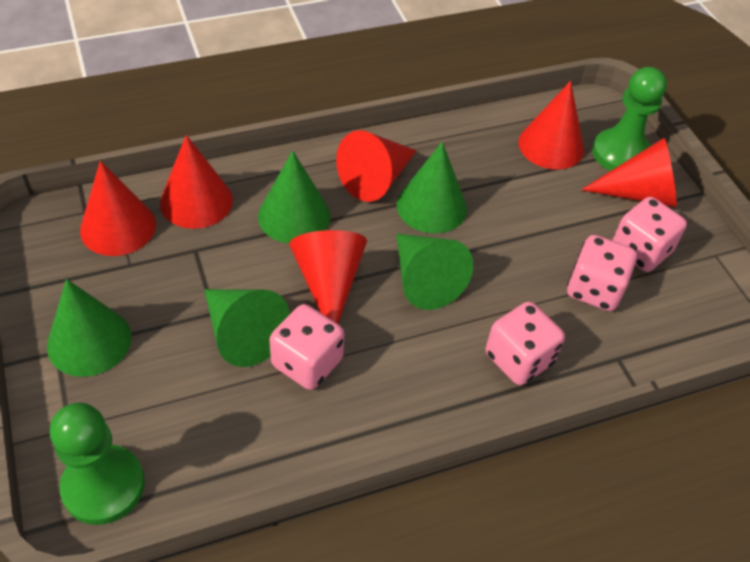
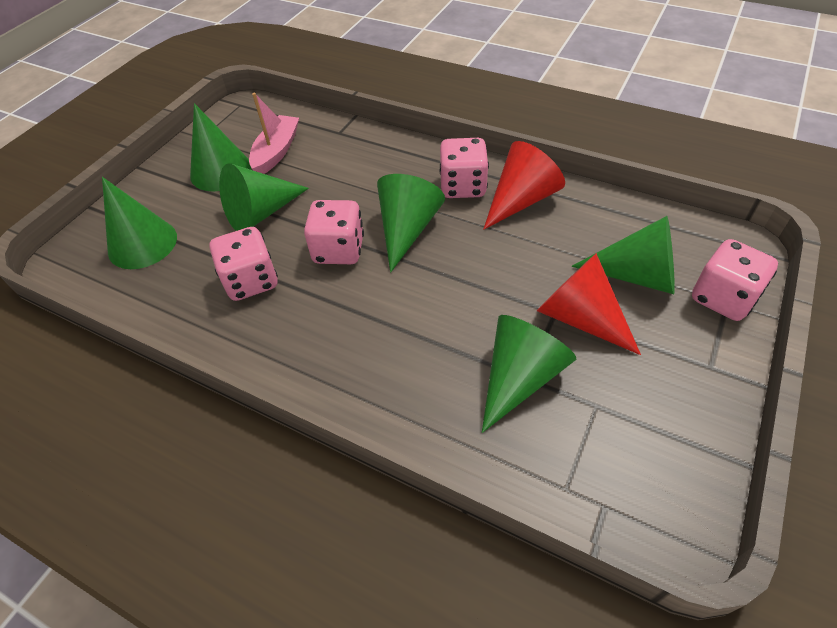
green cone: 5 -> 6
green pawn: 2 -> 0
pink boat: 0 -> 1
red cone: 6 -> 2

